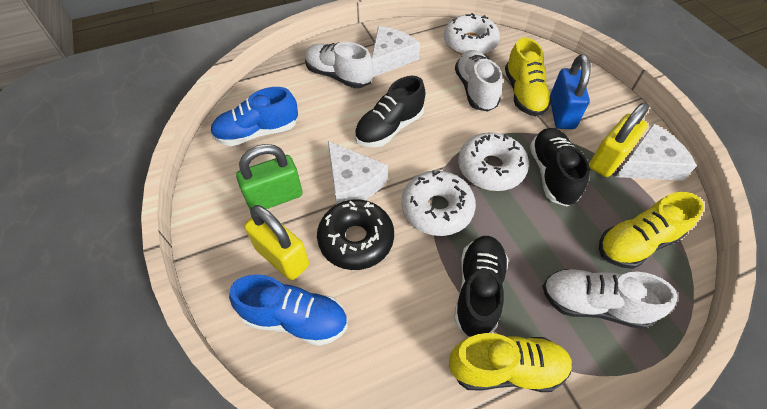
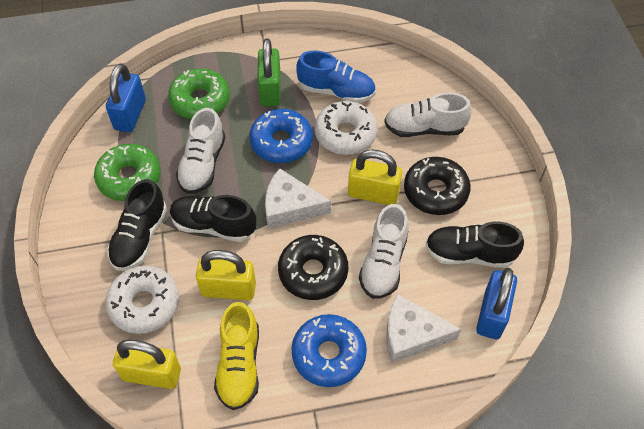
black donut: 1 -> 2
blue donut: 0 -> 2
blue padlock: 1 -> 2
blue shoe: 2 -> 1
green donut: 0 -> 2
white cheese: 3 -> 2
white donut: 3 -> 2
yellow padlock: 2 -> 3
yellow shoe: 3 -> 1

